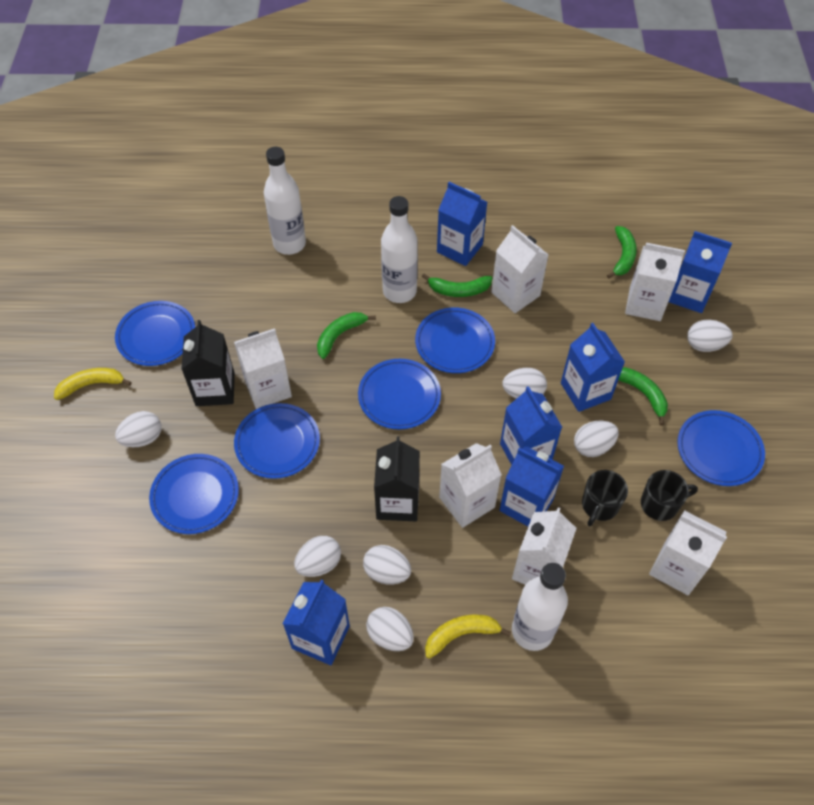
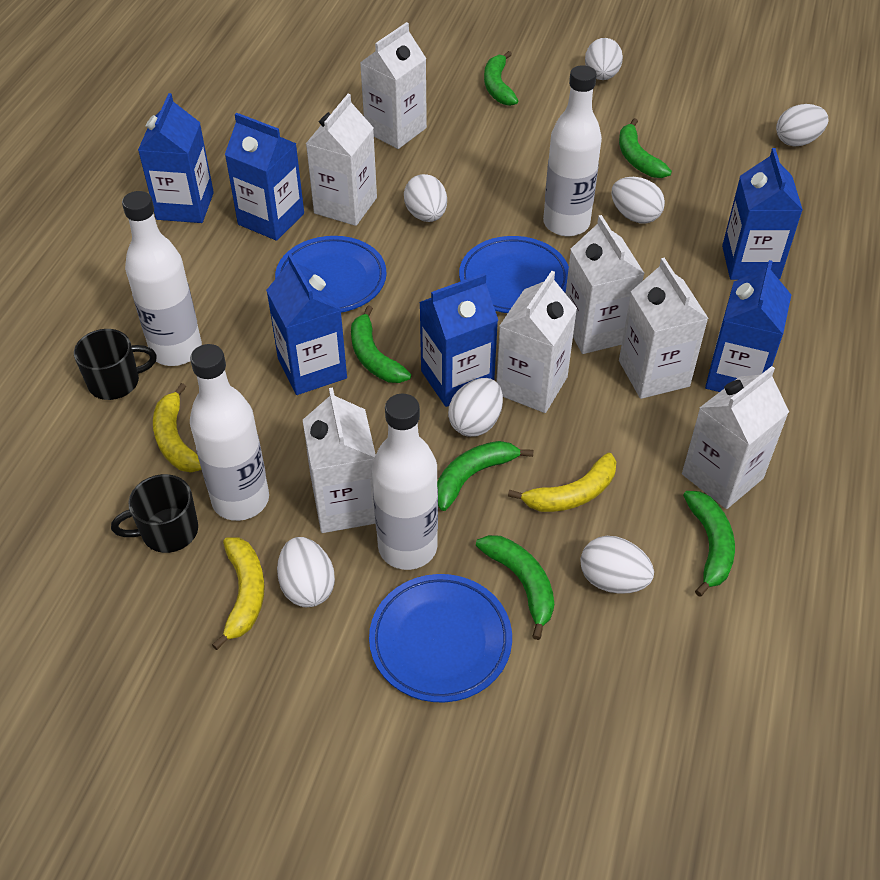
black carton: 2 -> 0
blue plate: 6 -> 3
green banana: 4 -> 6
white bottle: 3 -> 4
white carton: 6 -> 7
yellow banana: 2 -> 3

